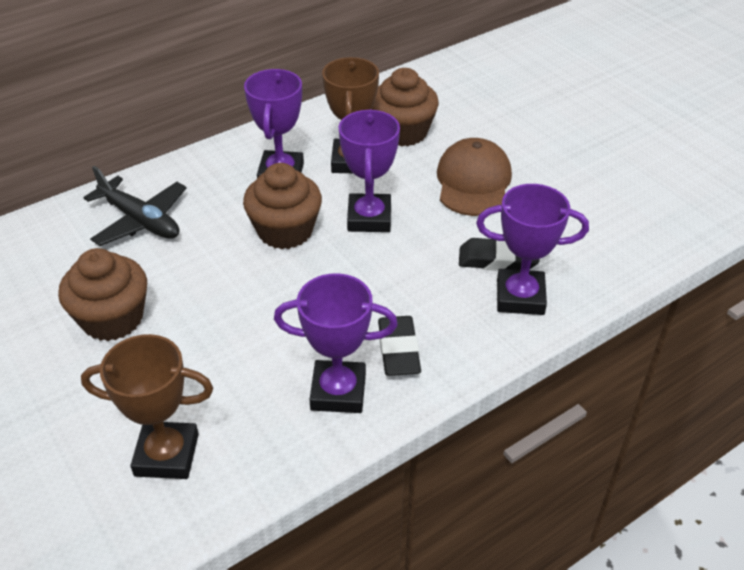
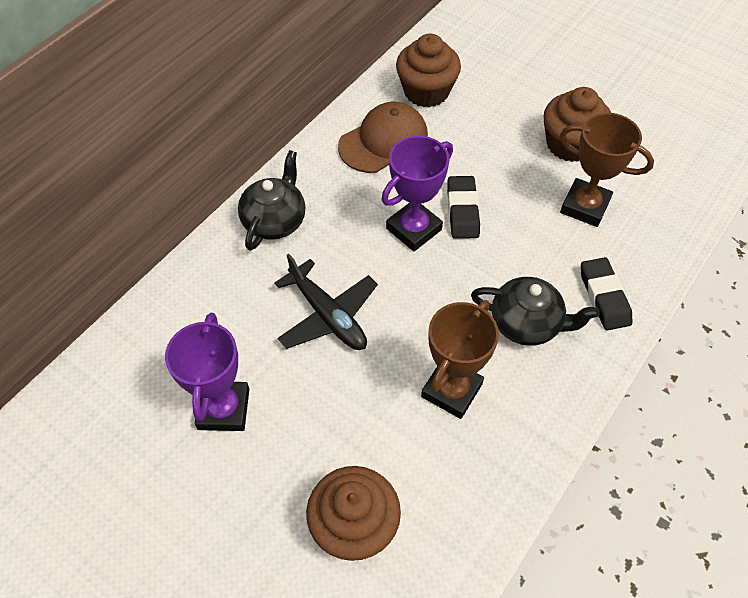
black teapot: 0 -> 2
purple trophy: 4 -> 2

